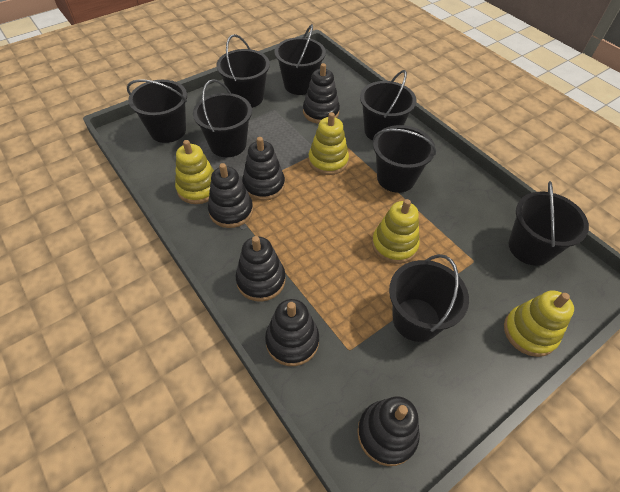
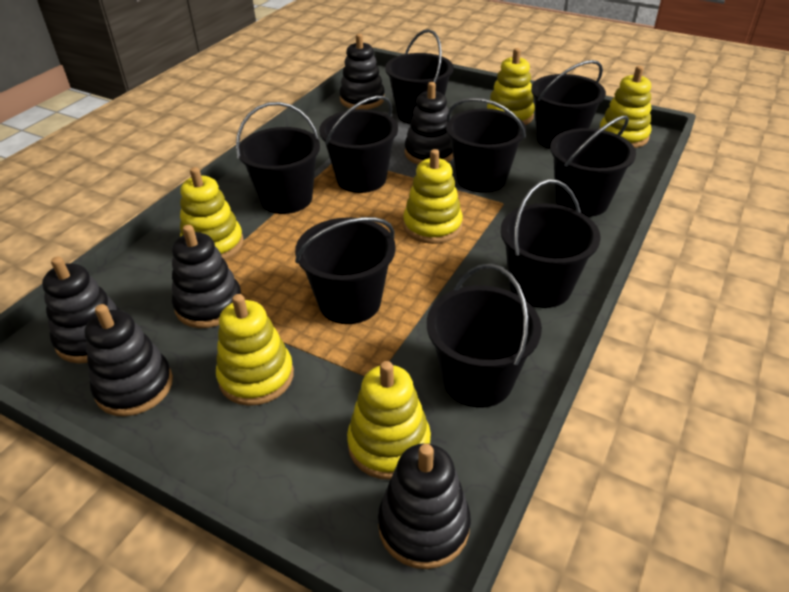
black bucket: 8 -> 9
yellow stacking toy: 4 -> 6

